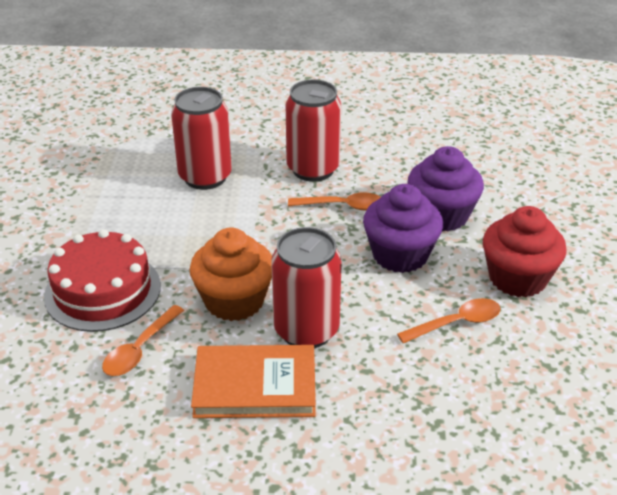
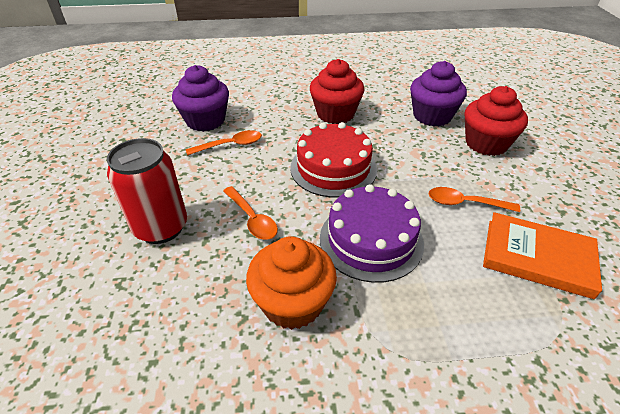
purple cake: 0 -> 1
red can: 3 -> 1
red cupcake: 1 -> 2

